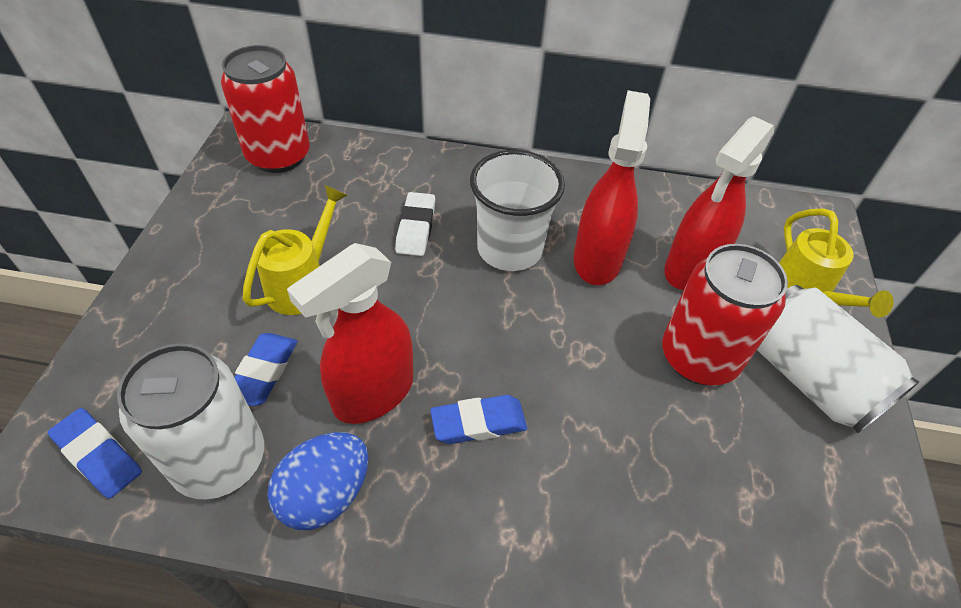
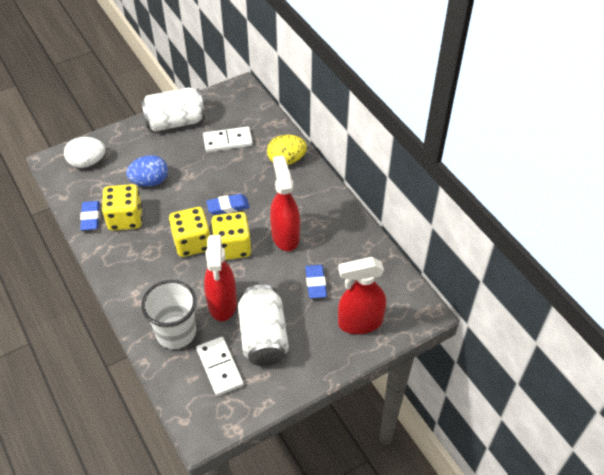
red can: 2 -> 0
white domino: 0 -> 2
white egg: 0 -> 1
white eraser: 1 -> 0
yellow dice: 0 -> 3
yellow egg: 0 -> 1
yellow watering can: 2 -> 0

